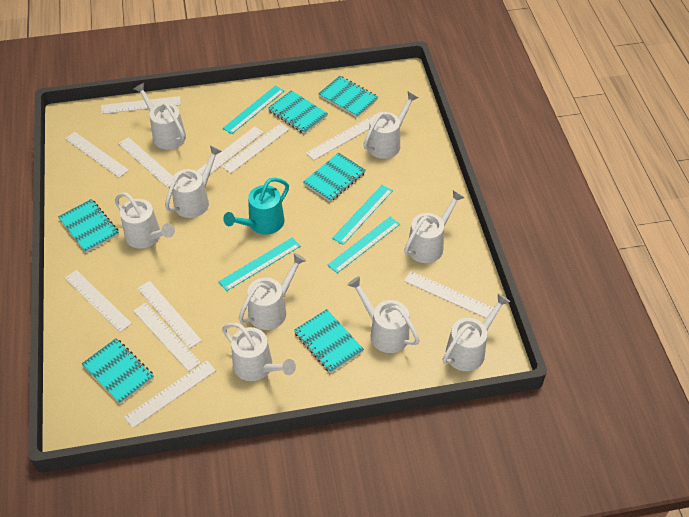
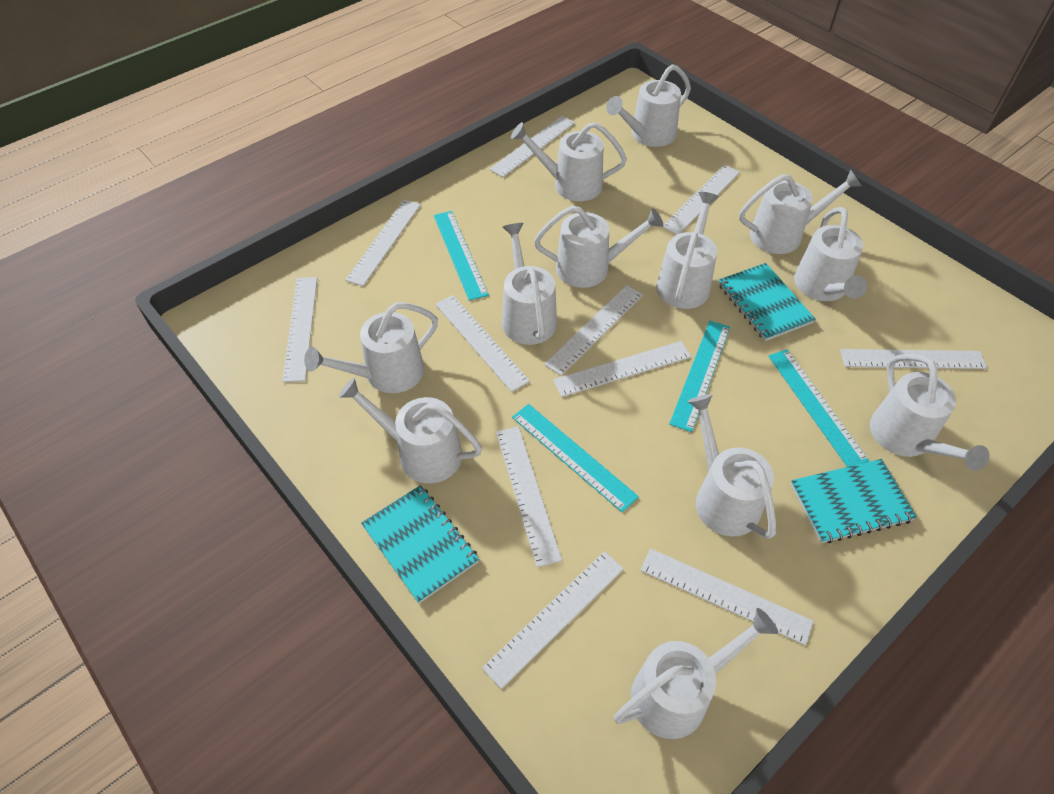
turquoise notebook: 6 -> 3
turquoise watering can: 1 -> 0
white watering can: 9 -> 12

